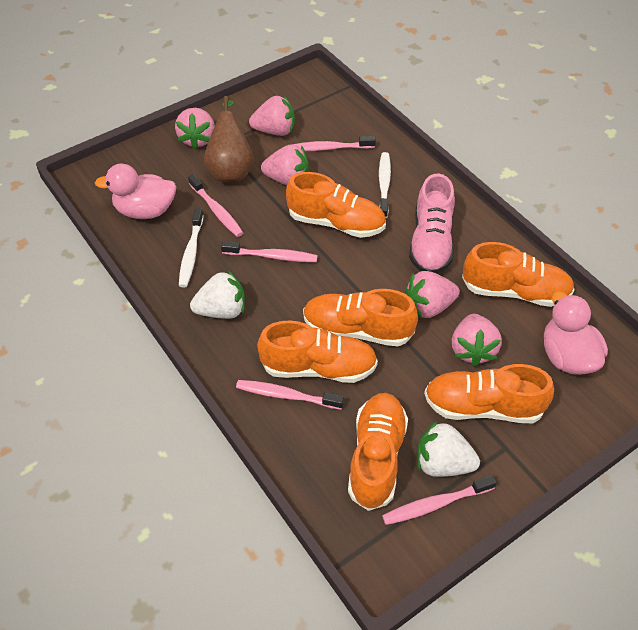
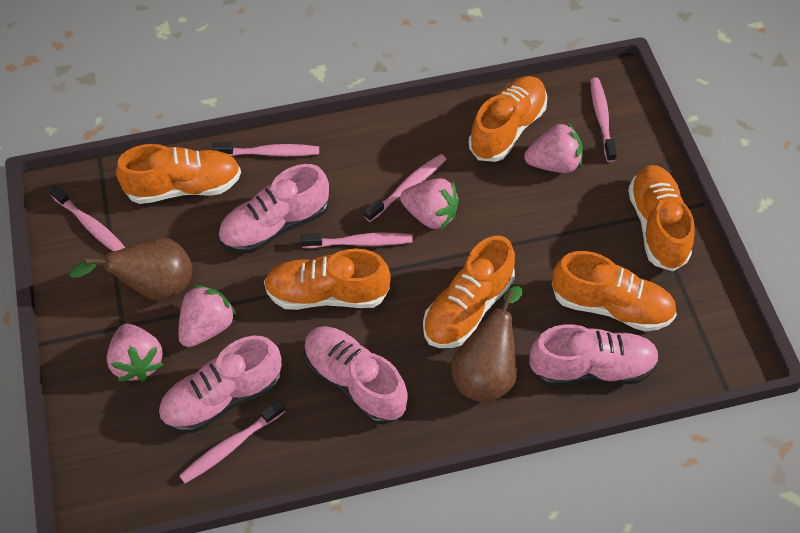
brown pear: 1 -> 2
pink duck: 2 -> 0
pink shoe: 1 -> 4
pink strawberry: 5 -> 4
pink toothbrush: 5 -> 6
white strawberry: 2 -> 0
white toothbrush: 2 -> 0

